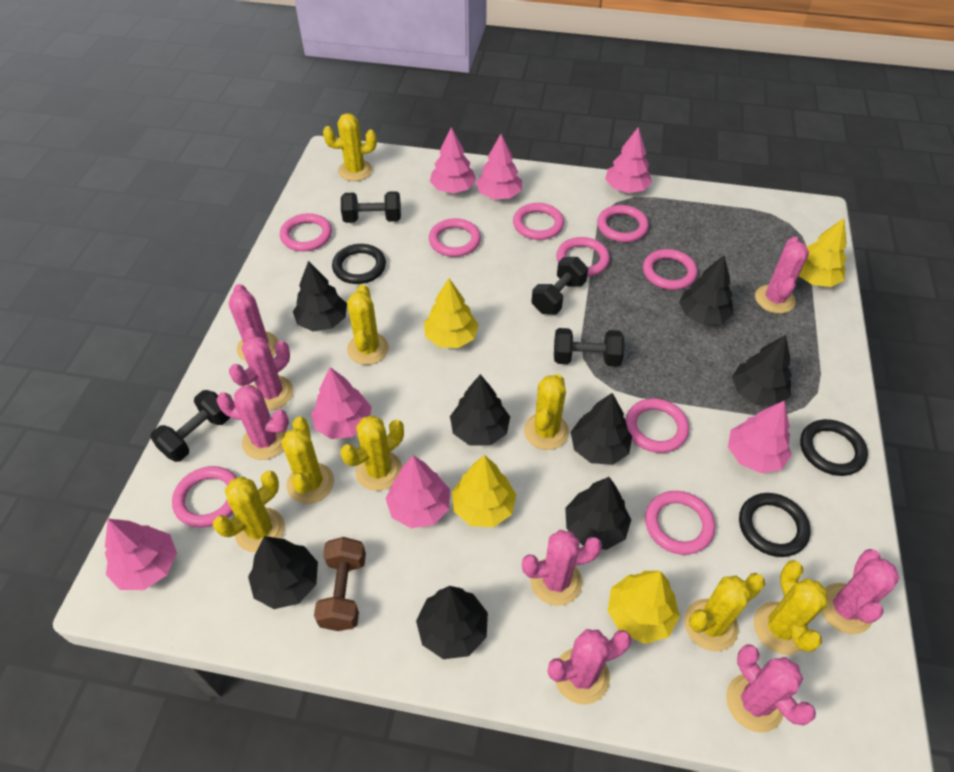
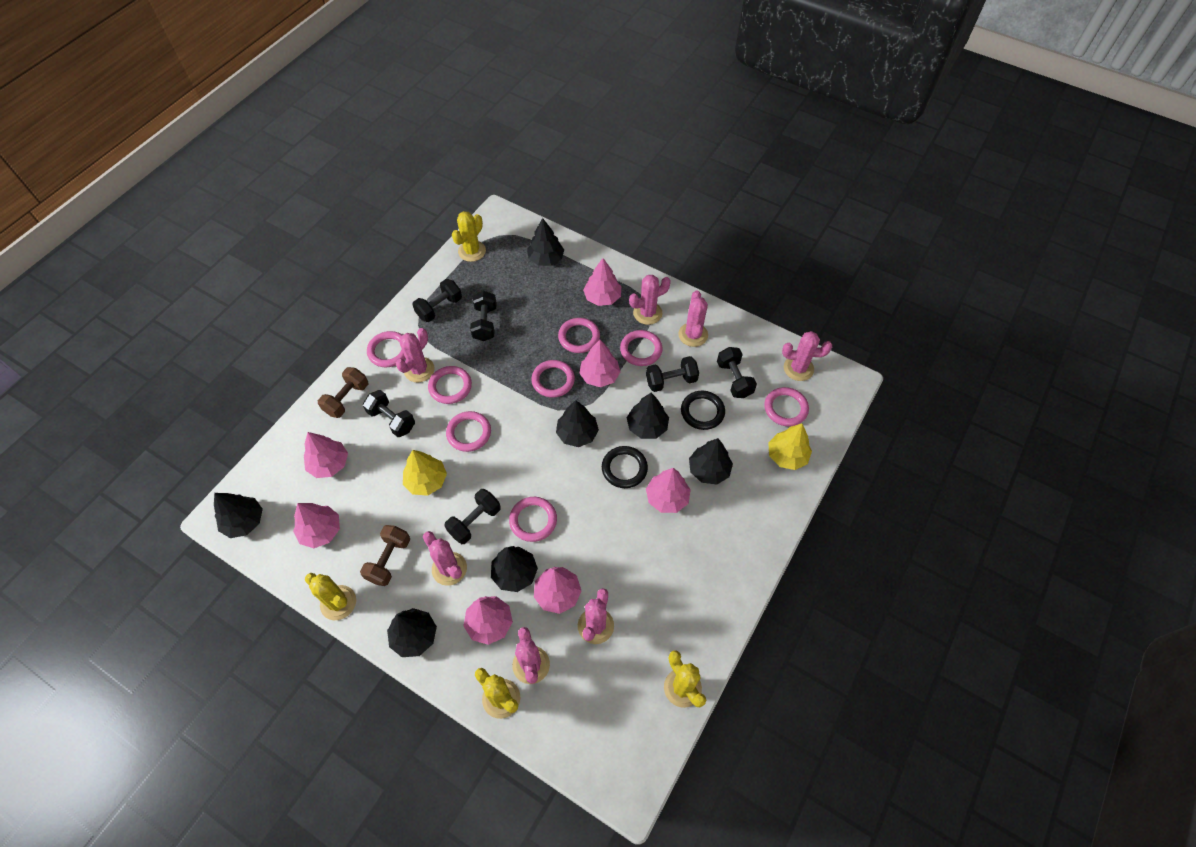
black dumbbell: 4 -> 6
black ring: 3 -> 2
black tree: 8 -> 7
brown dumbbell: 1 -> 2
pink cactus: 8 -> 7
pink ring: 9 -> 8
yellow cactus: 8 -> 4
yellow tree: 4 -> 2

